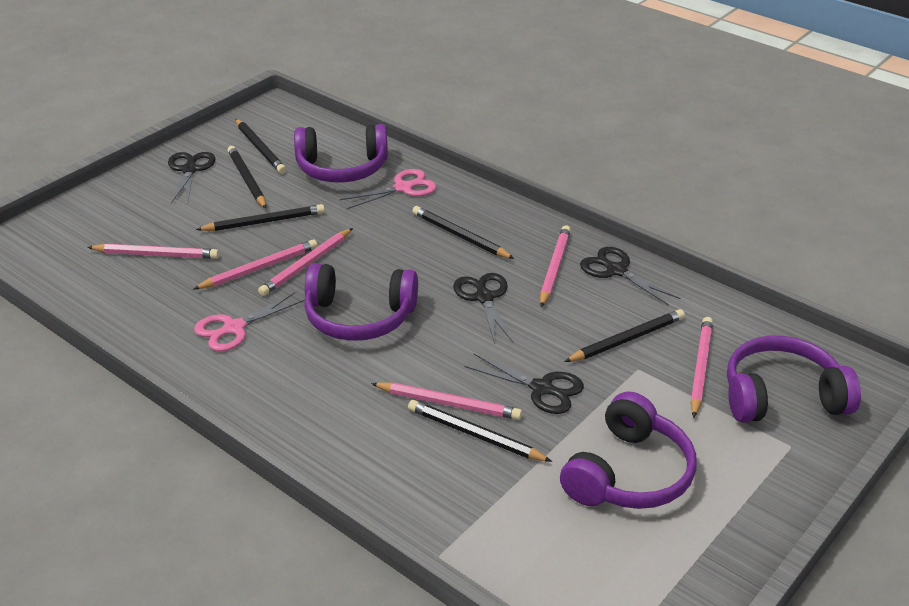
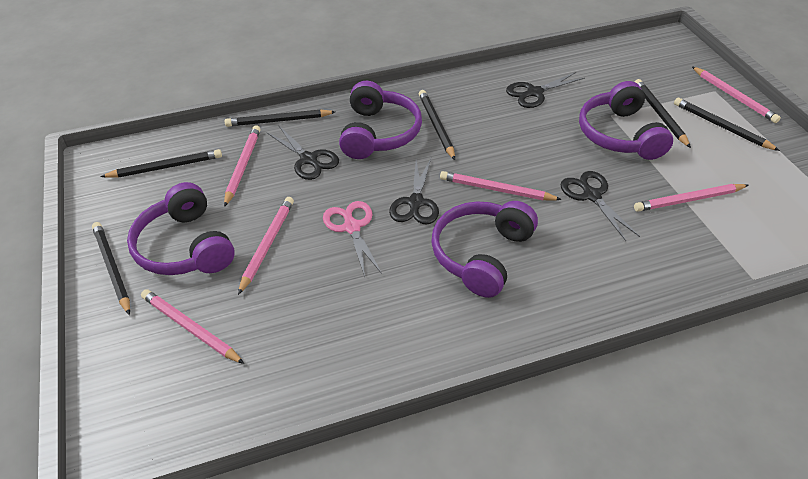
pink scissors: 2 -> 1

